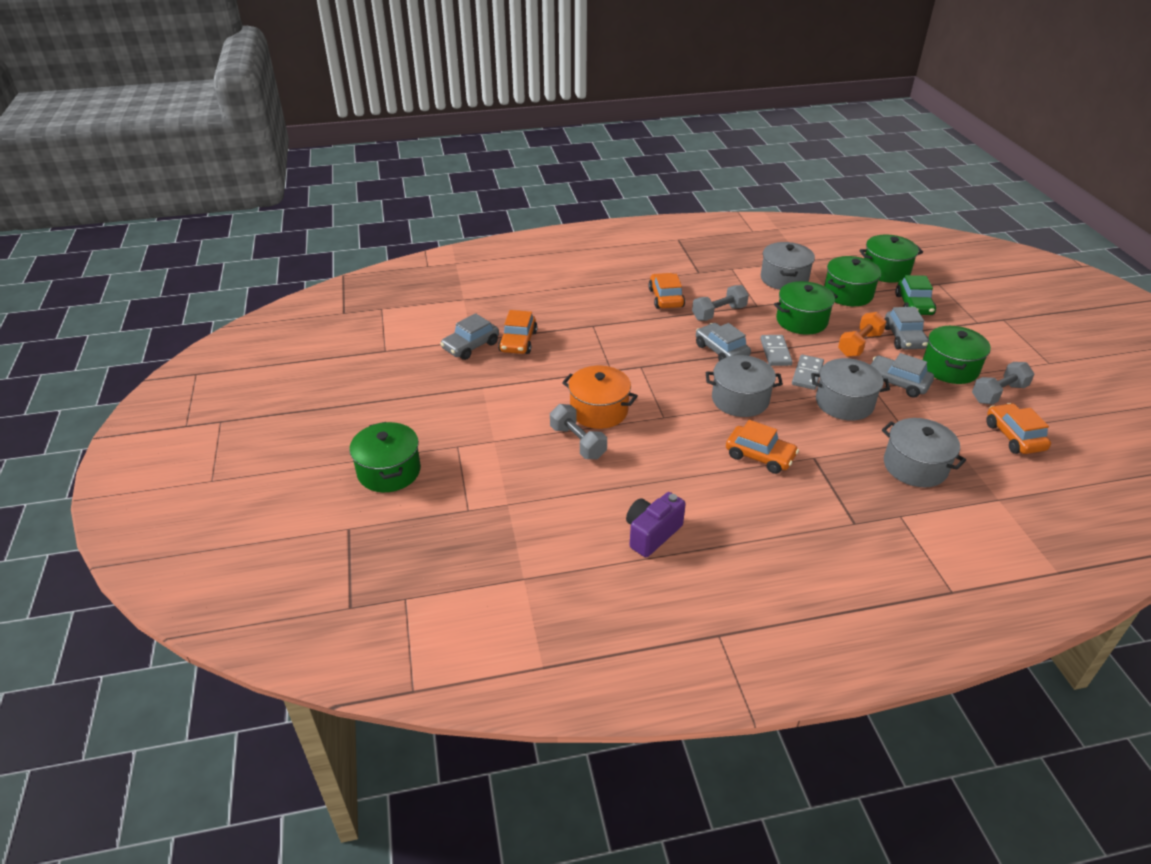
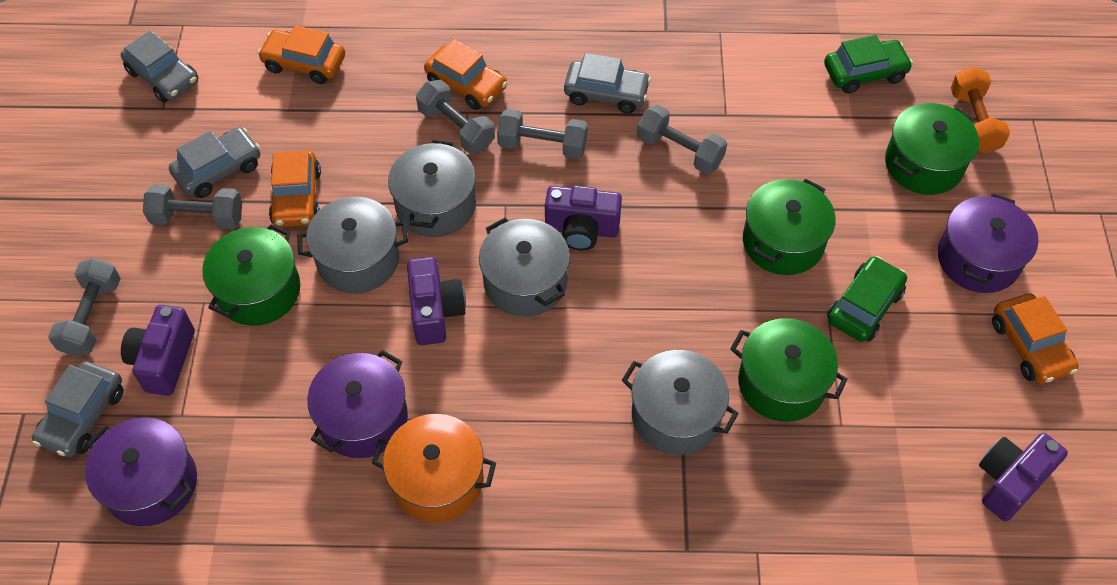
green car: 1 -> 2
green pot: 5 -> 4
grey domino: 2 -> 0
grey dumbbell: 3 -> 5
purple camera: 1 -> 4
purple pot: 0 -> 3

